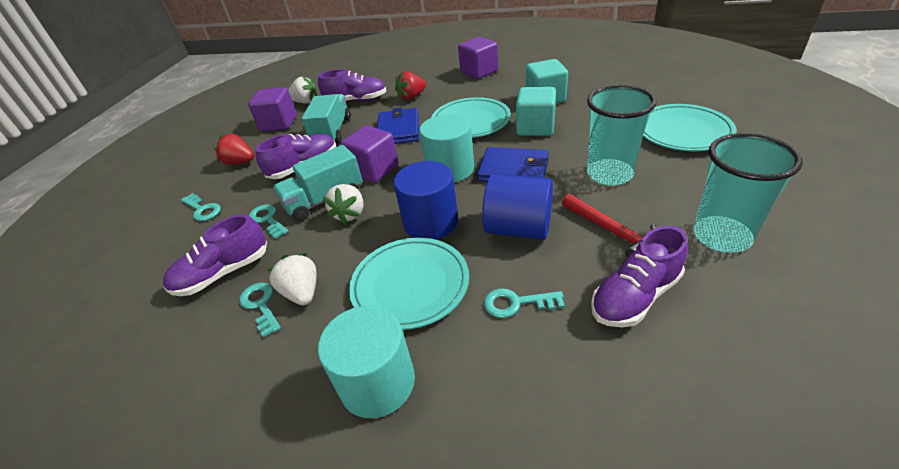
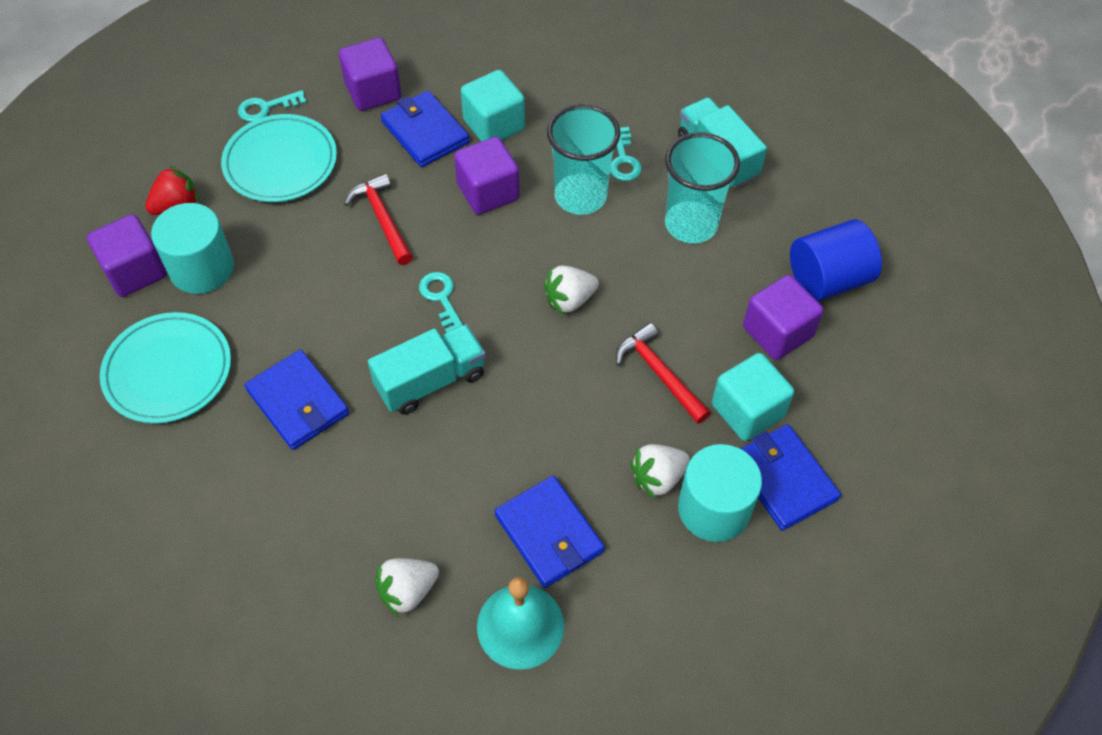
blue cylinder: 2 -> 1
blue wallet: 2 -> 4
purple cube: 3 -> 4
purple shoe: 4 -> 0
red hammer: 1 -> 2
red strawberry: 2 -> 1
turquoise bell: 0 -> 1
turquoise key: 4 -> 3
turquoise plate: 3 -> 2

